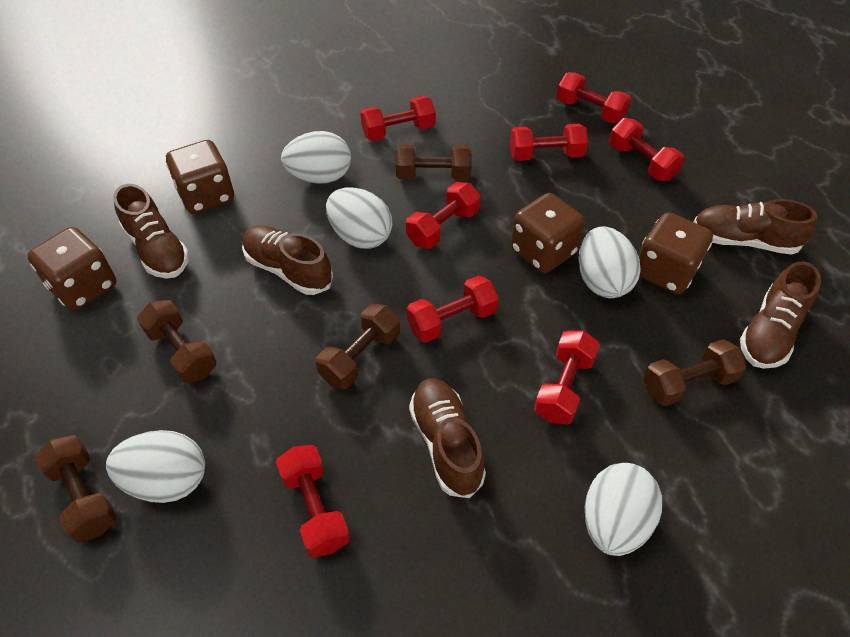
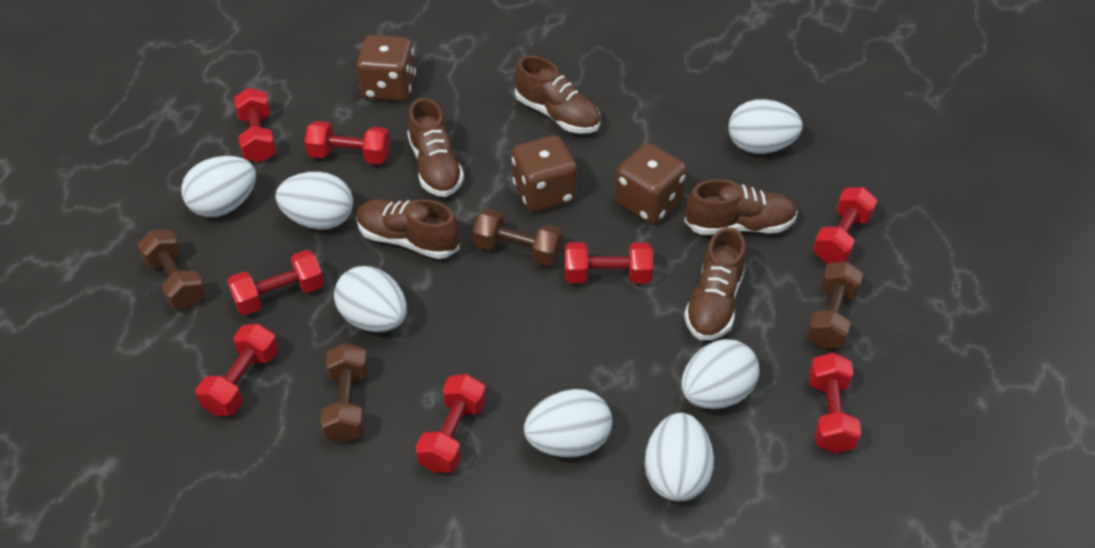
brown dice: 4 -> 3
brown dumbbell: 5 -> 4
white egg: 5 -> 7

